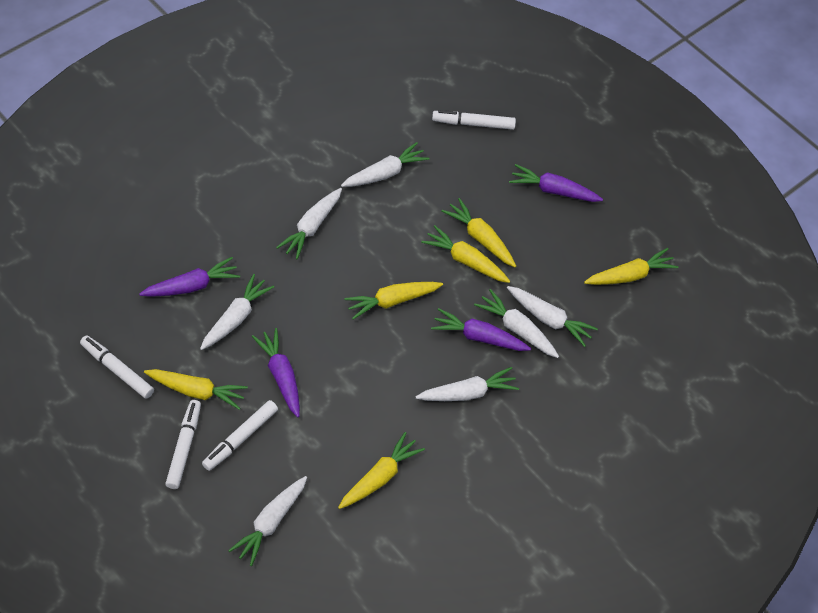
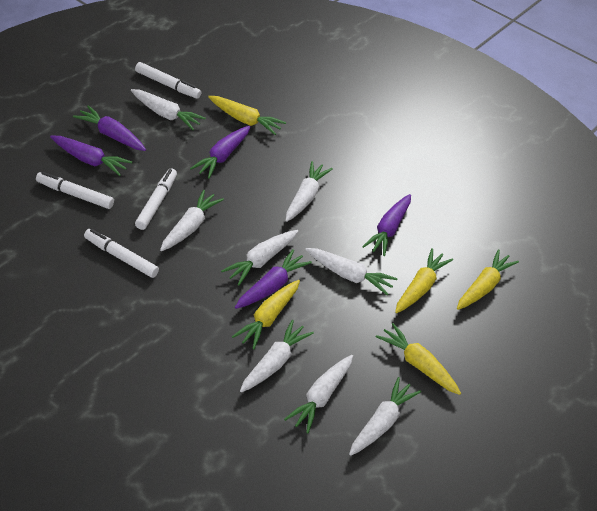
purple carrot: 4 -> 5
white carrot: 7 -> 8
yellow carrot: 6 -> 5

